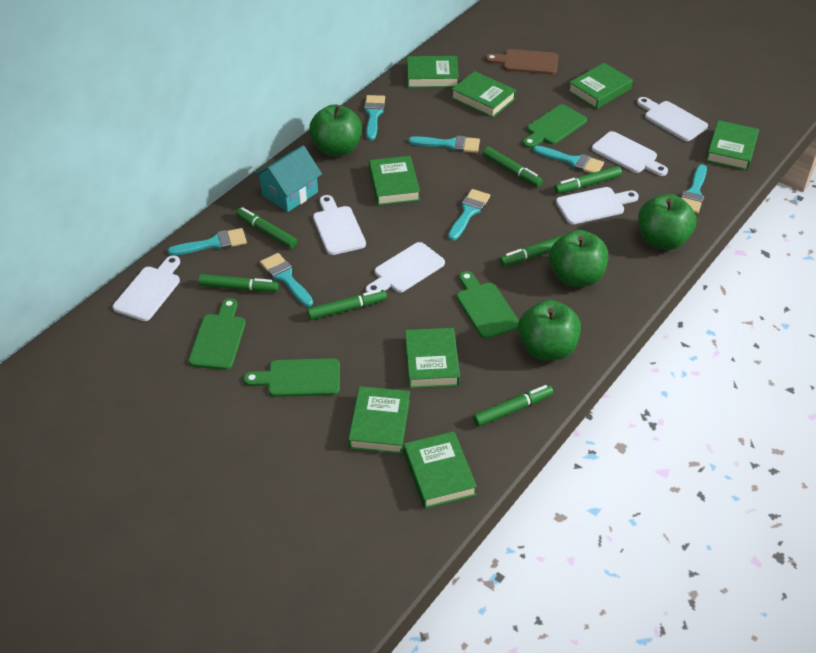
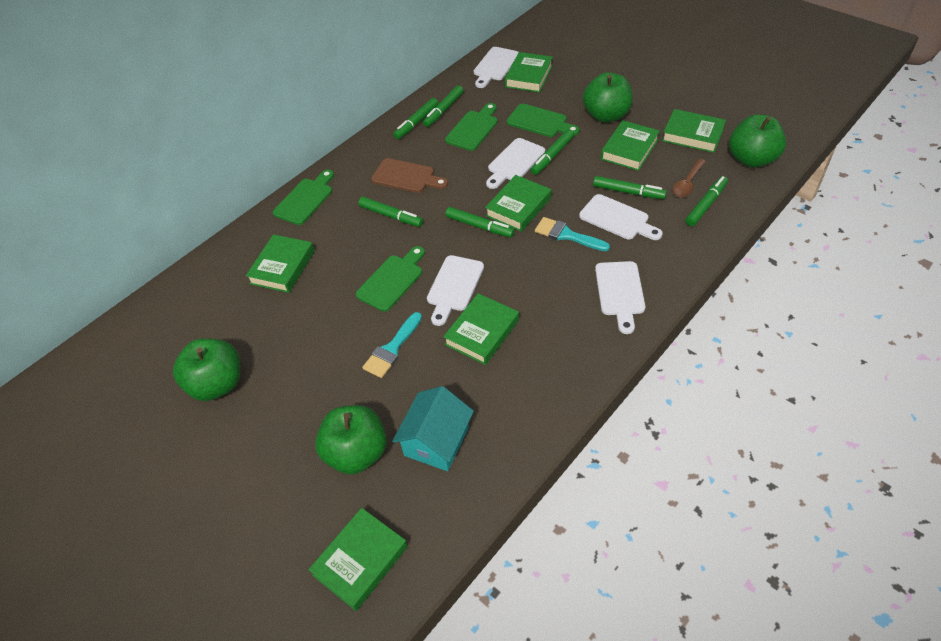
brown spoon: 0 -> 1
green book: 8 -> 7
turquoise brush: 7 -> 2
white cutting board: 6 -> 5

